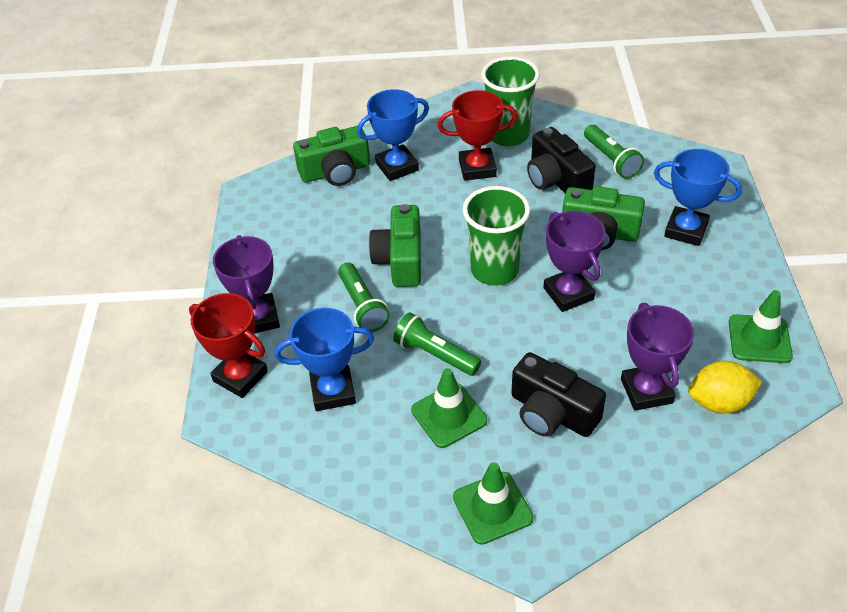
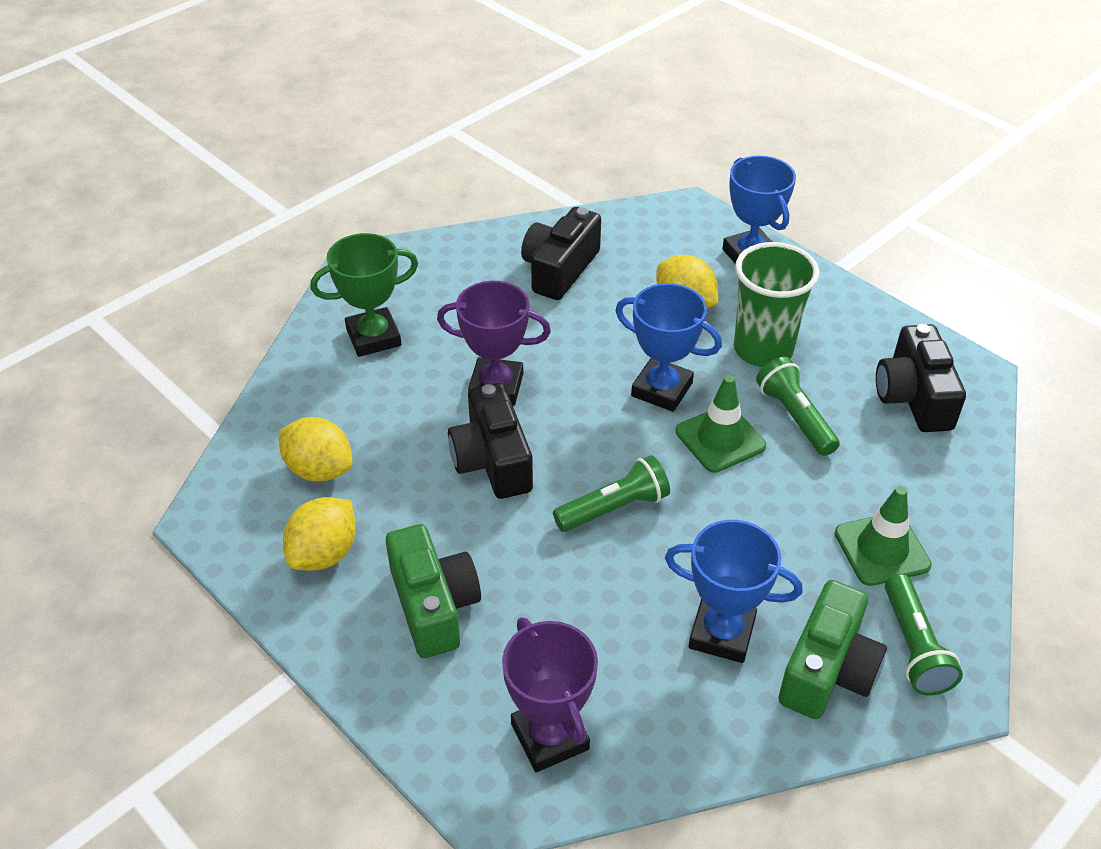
black camera: 2 -> 3
green camera: 3 -> 2
green cup: 2 -> 1
green traffic cone: 3 -> 2
green trophy: 0 -> 1
purple trophy: 3 -> 2
red trophy: 2 -> 0
yellow lemon: 1 -> 3

